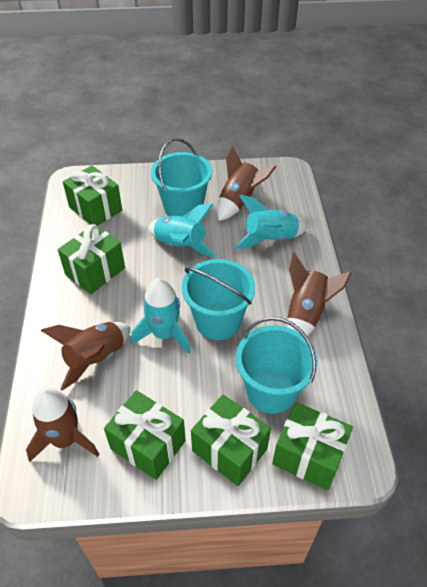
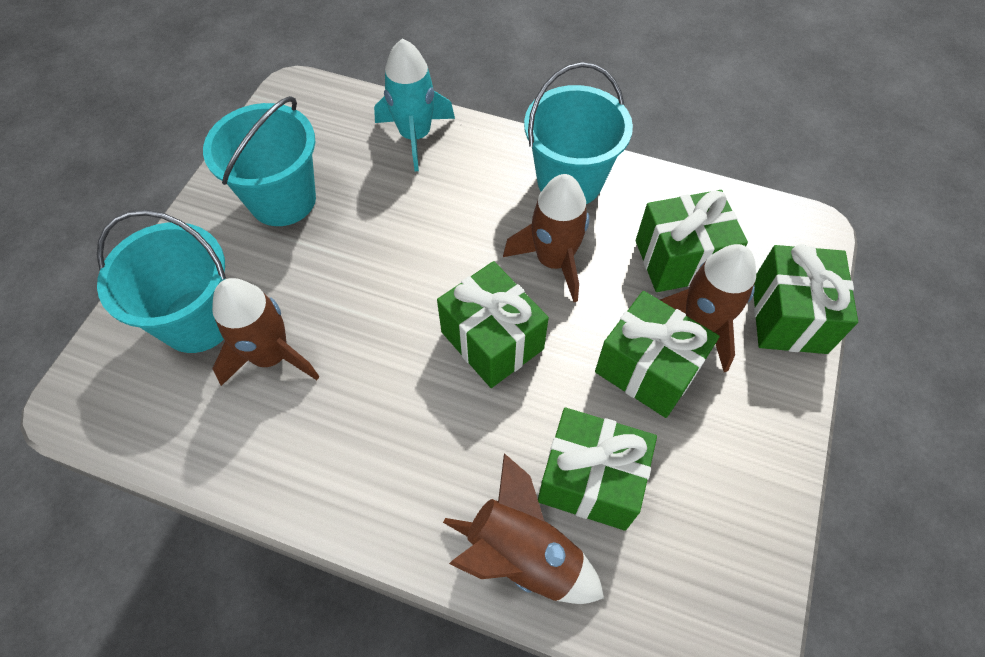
turquoise rocket: 3 -> 1

